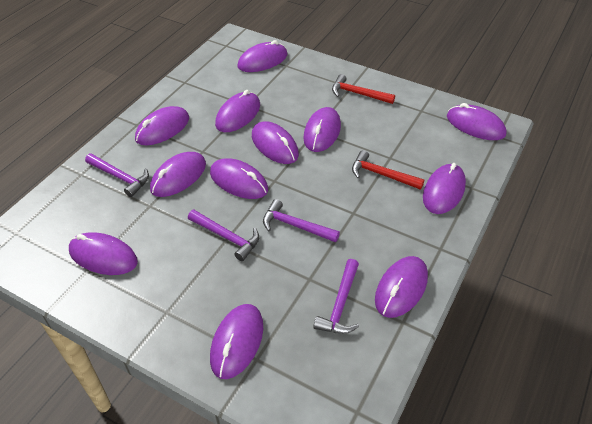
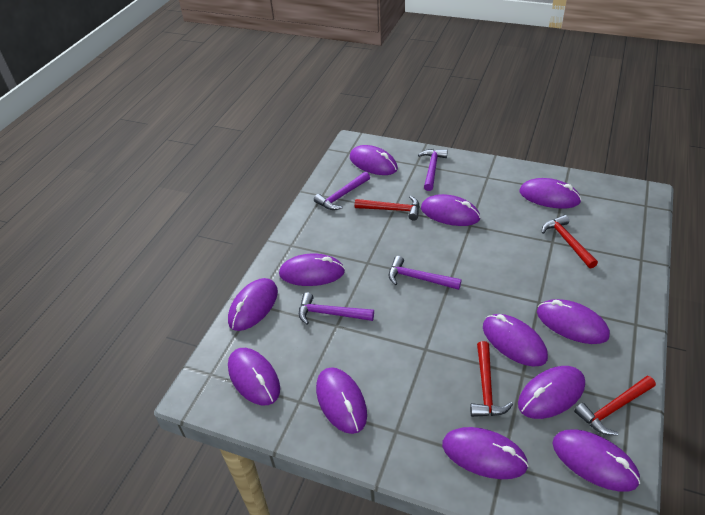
red hammer: 2 -> 4

